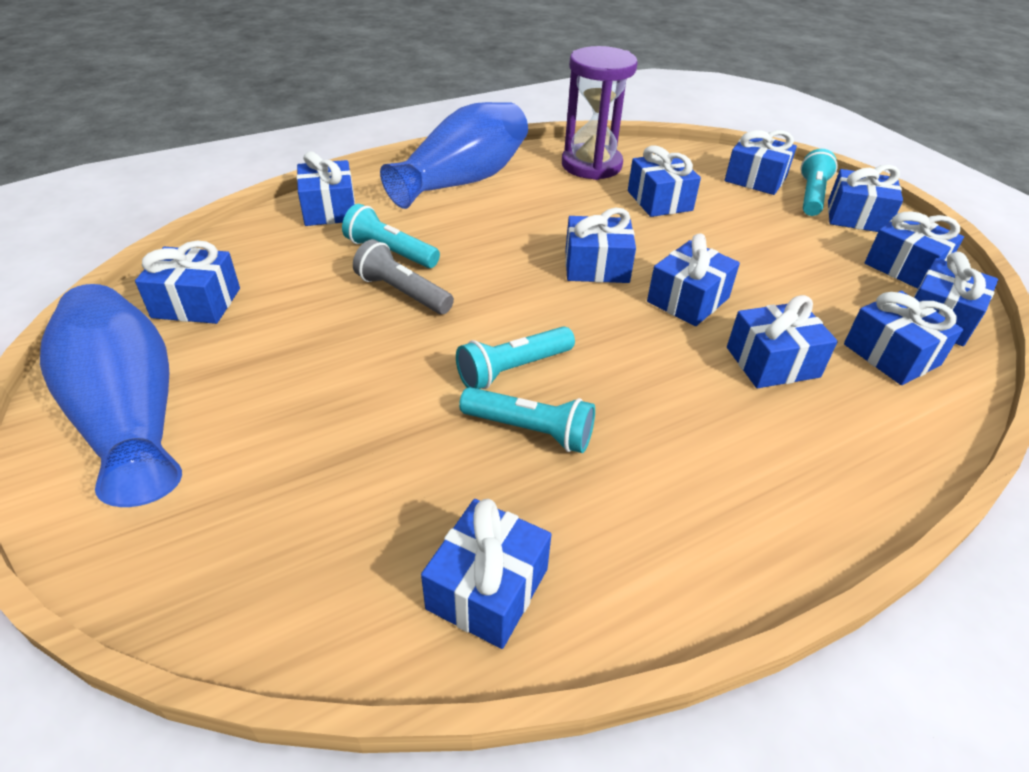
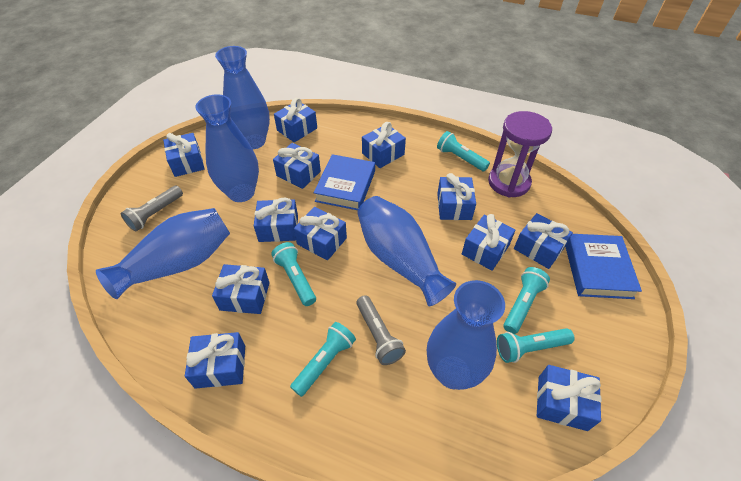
blue book: 0 -> 2
blue vase: 2 -> 5
grey flashlight: 1 -> 2
turquoise flashlight: 4 -> 5

